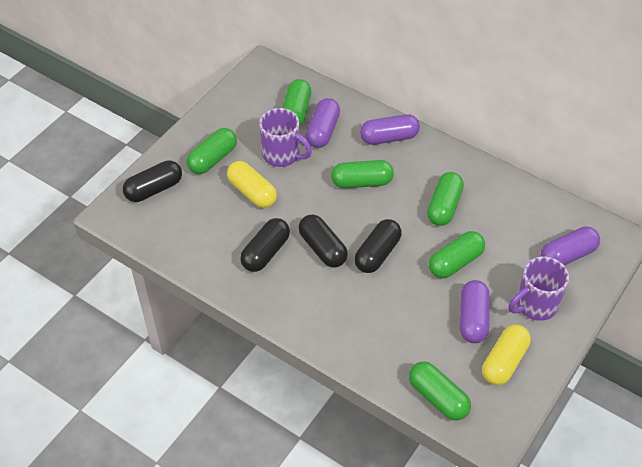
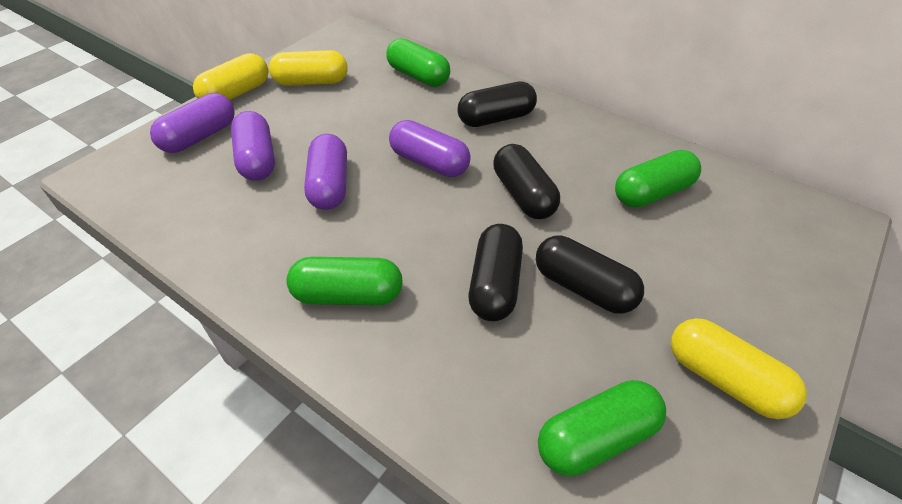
green capsule: 6 -> 4
purple mug: 2 -> 0
yellow capsule: 2 -> 3

